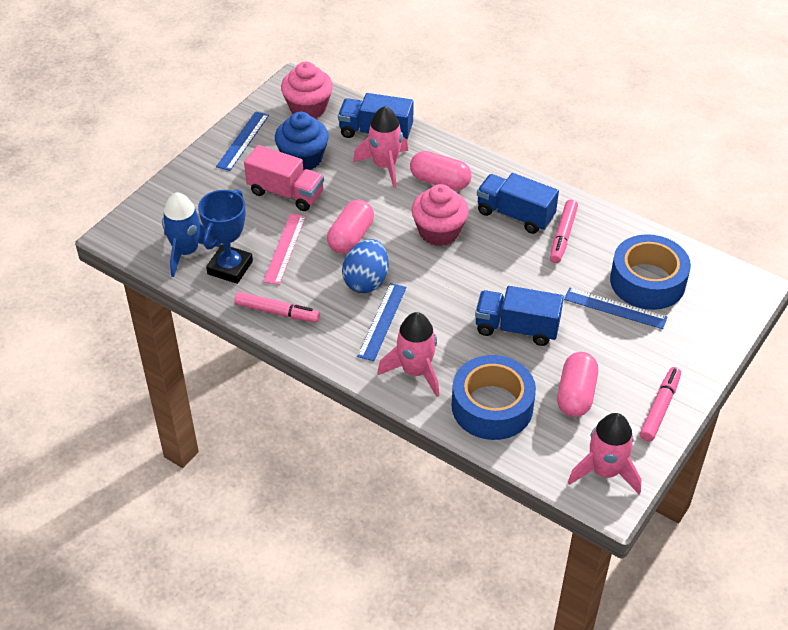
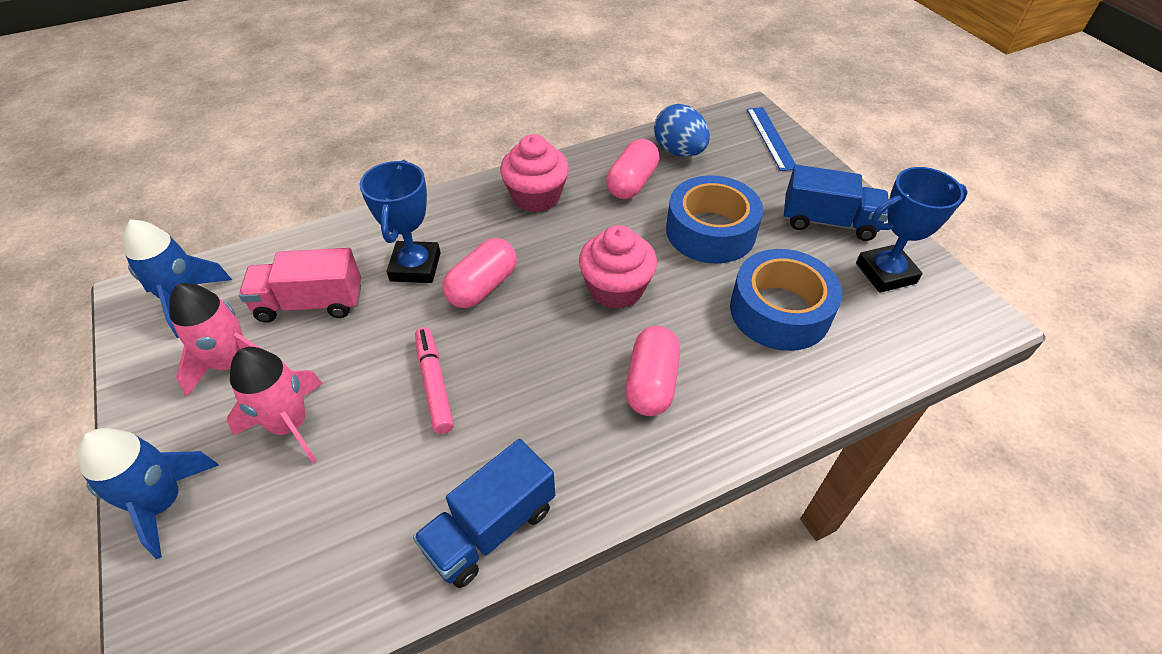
blue cupcake: 1 -> 0
blue rocket: 1 -> 2
blue ruler: 3 -> 1
blue trophy: 1 -> 2
blue truck: 3 -> 2
pink marker: 3 -> 1
pink rocket: 3 -> 2
pink ruler: 1 -> 0

